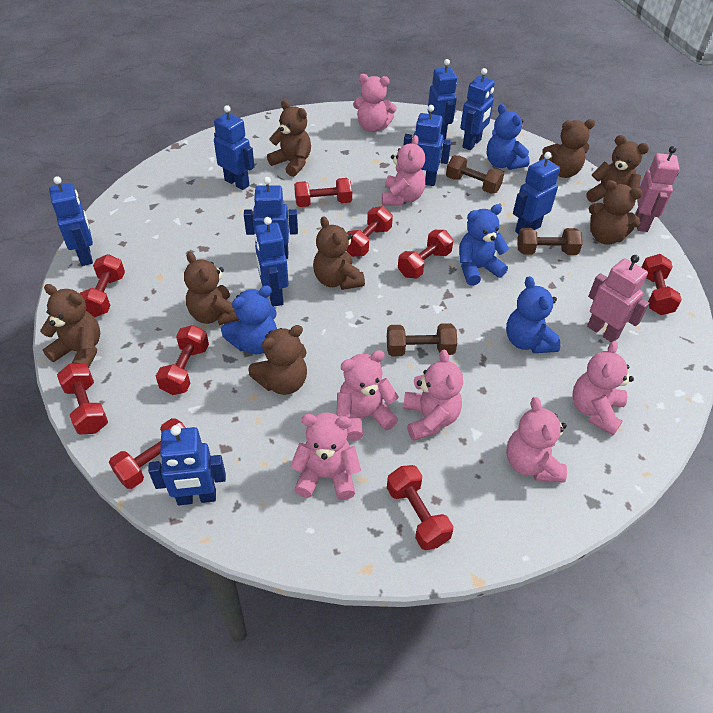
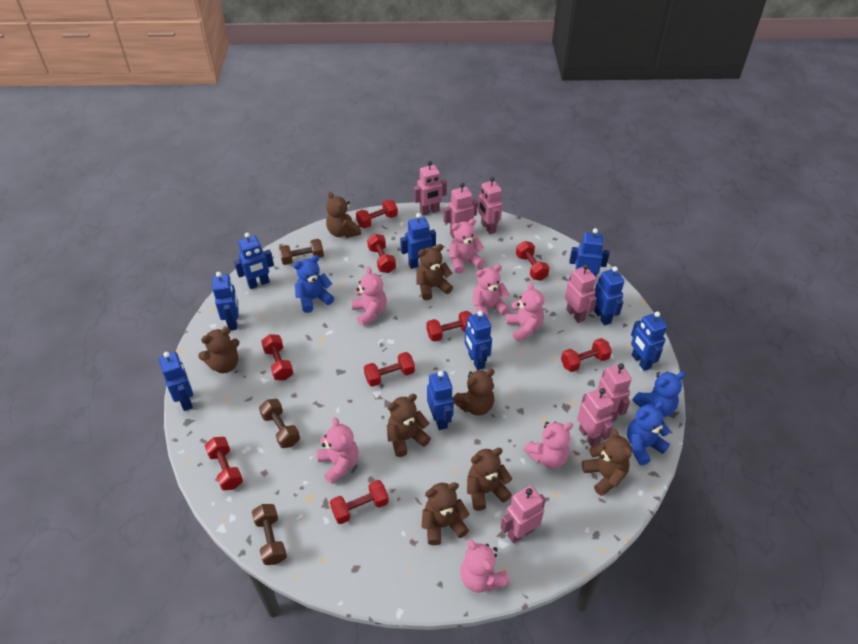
blue teddy bear: 4 -> 3
pink robot: 2 -> 7

